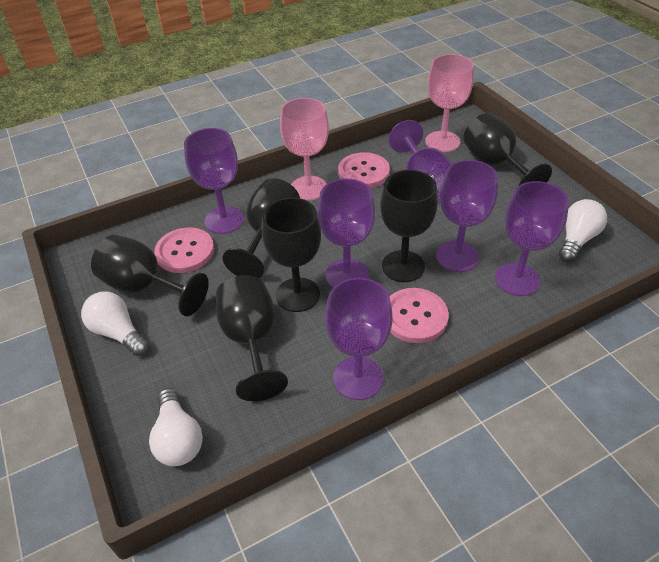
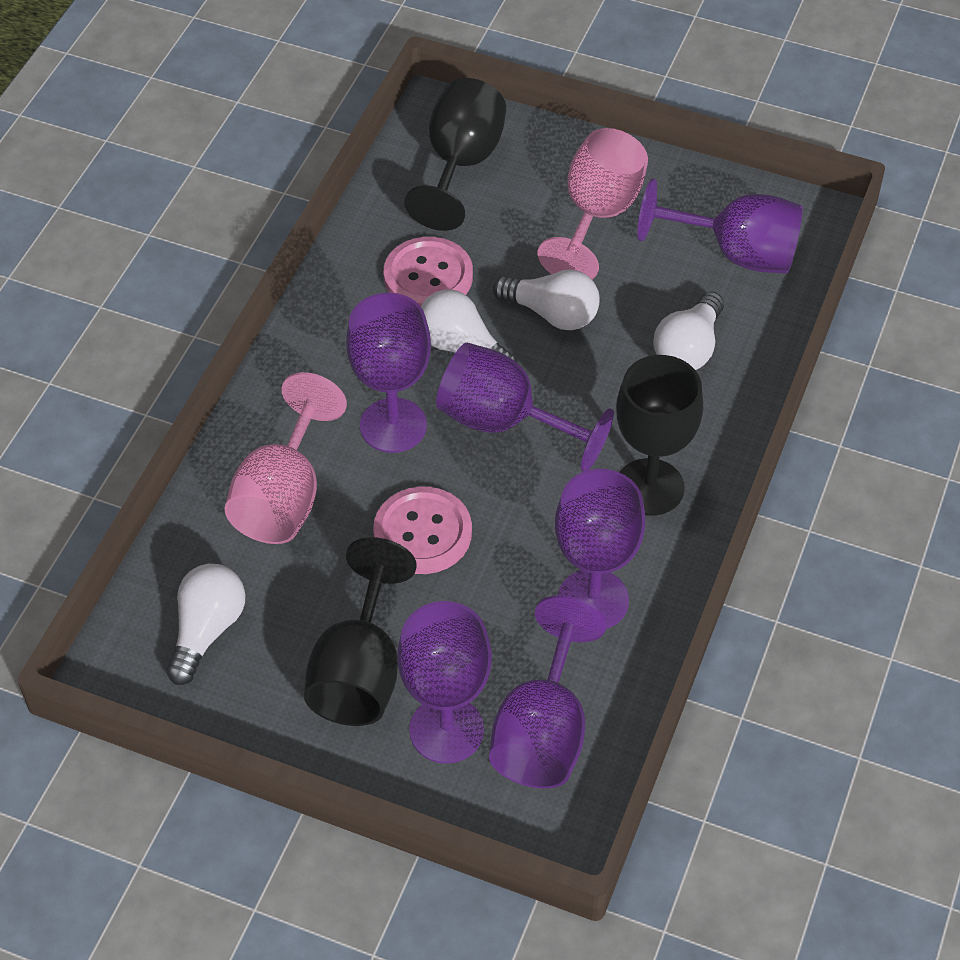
black goblet: 6 -> 3
pink button: 3 -> 2
white light bulb: 3 -> 4

